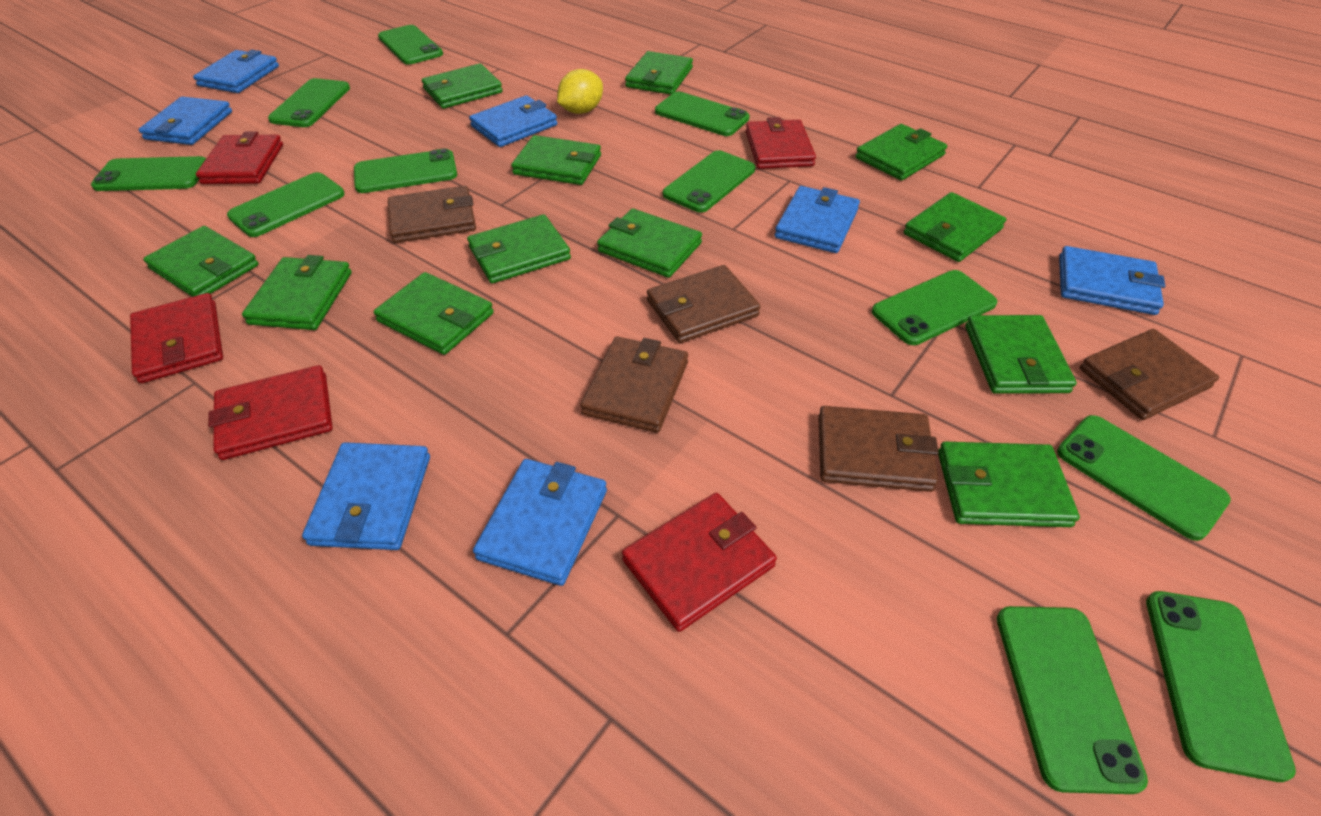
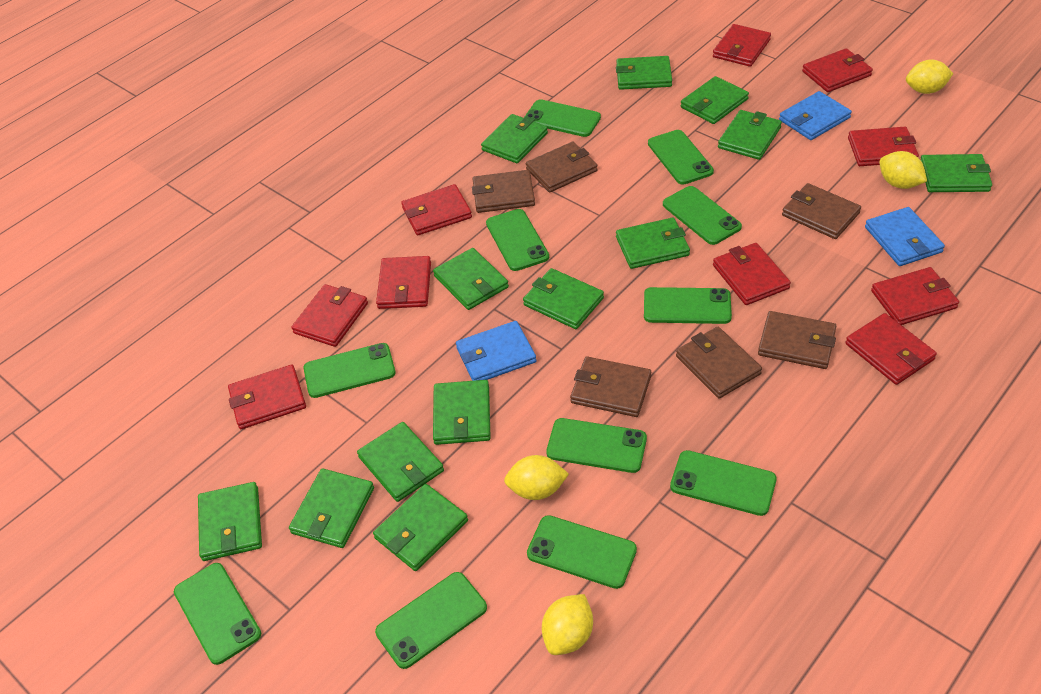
blue wallet: 7 -> 3
brown wallet: 5 -> 6
green wallet: 12 -> 13
red wallet: 5 -> 10
yellow lemon: 1 -> 4

